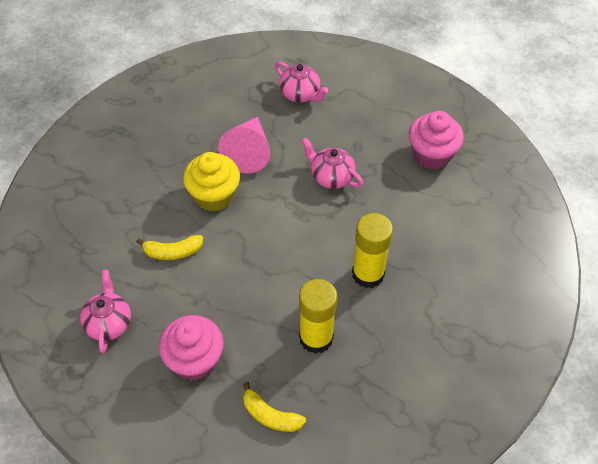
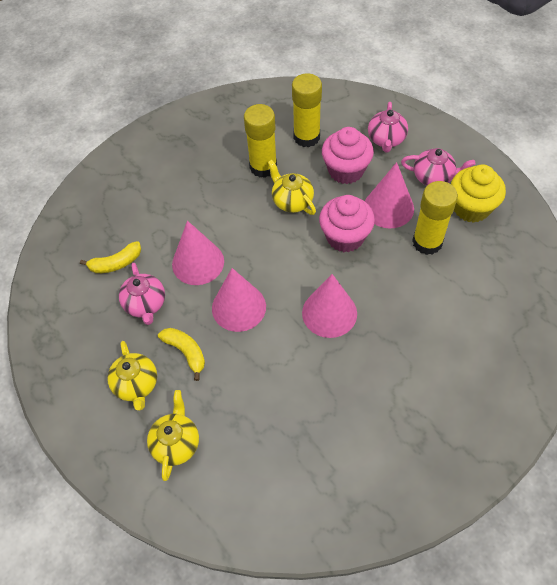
pink cone: 1 -> 4
yellow glue stick: 2 -> 3
yellow teapot: 0 -> 3

